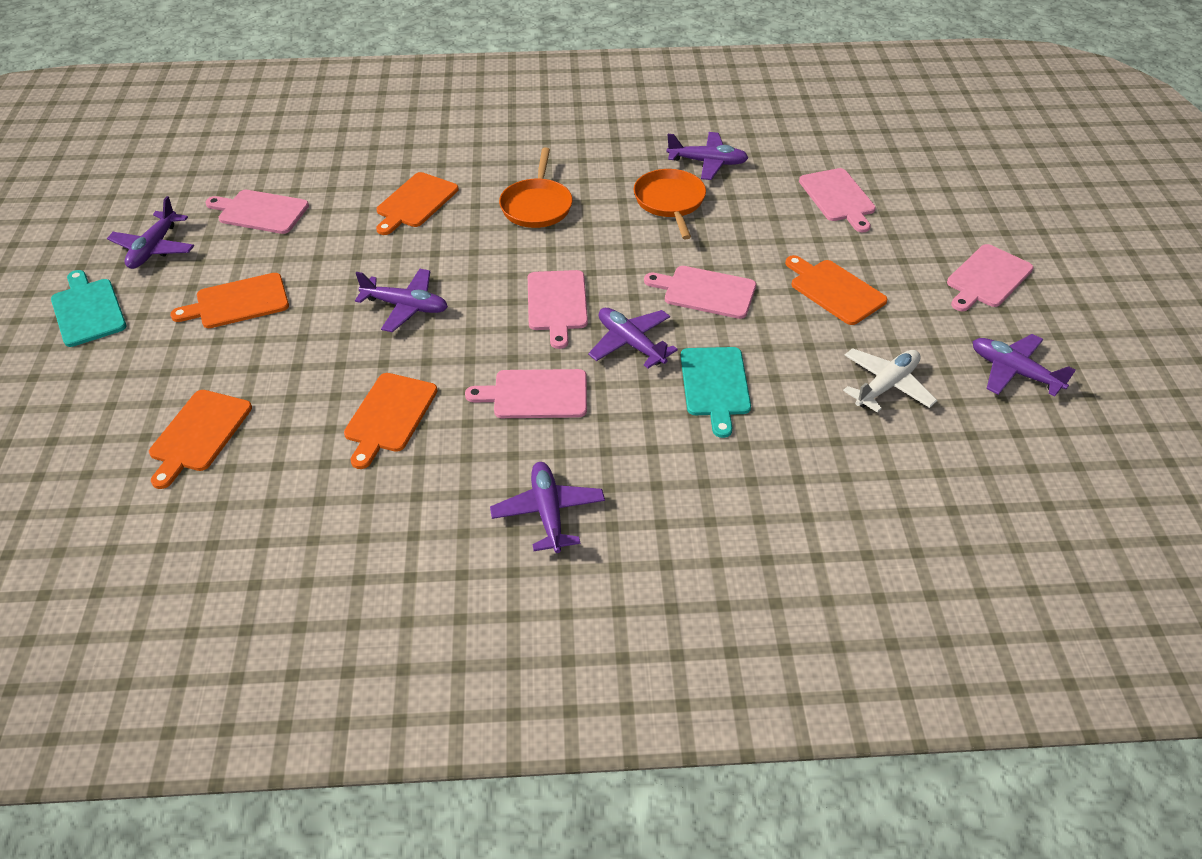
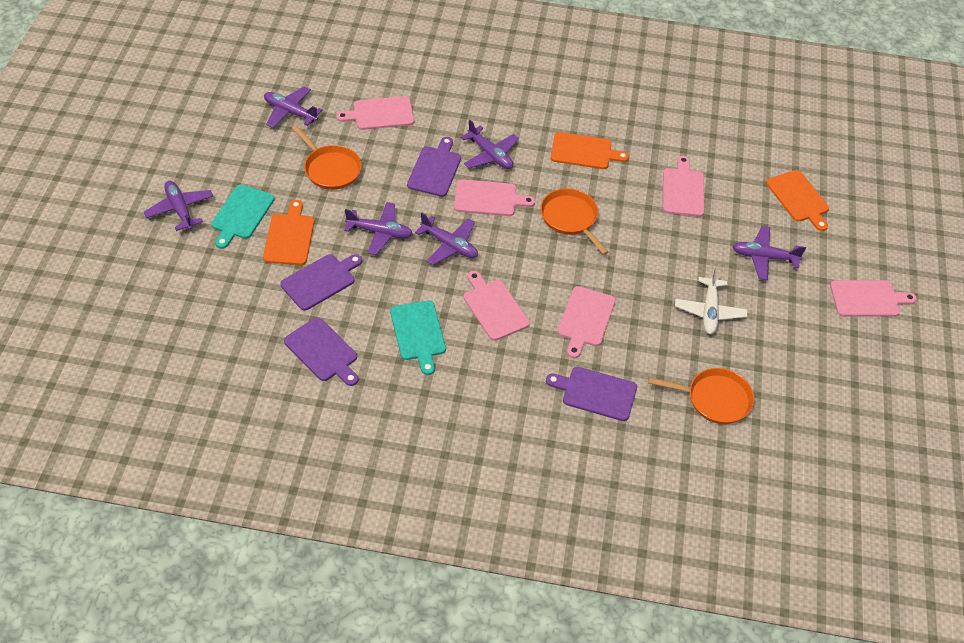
orange cutting board: 5 -> 3
orange pan: 2 -> 3
purple cutting board: 0 -> 4

